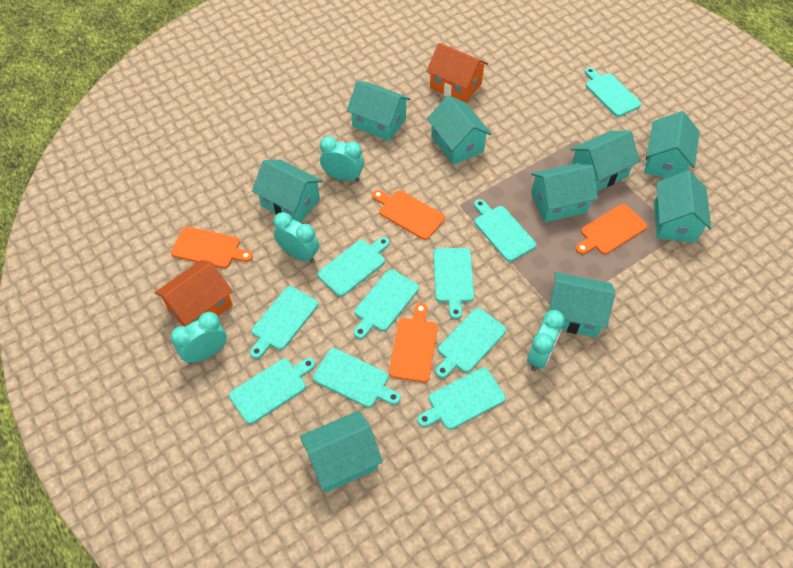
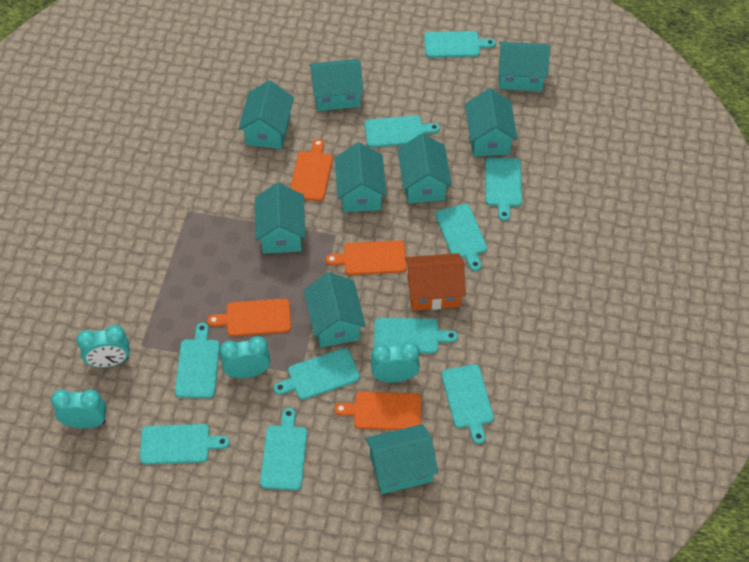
orange house: 2 -> 1

